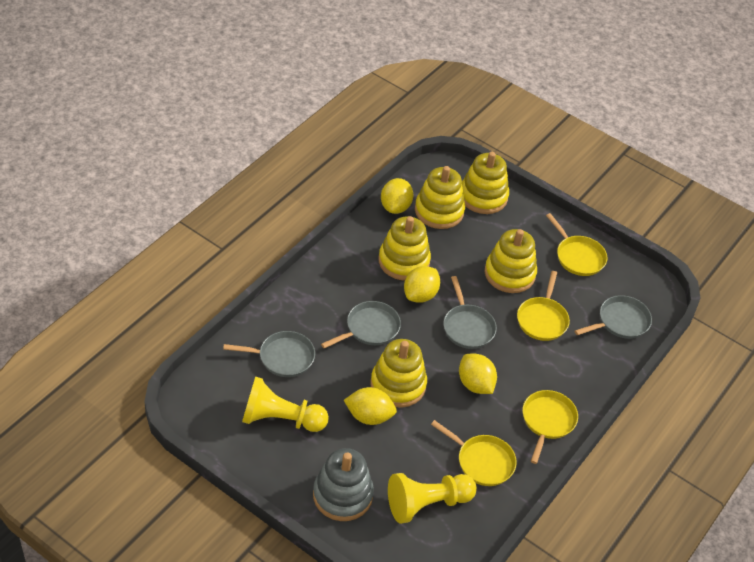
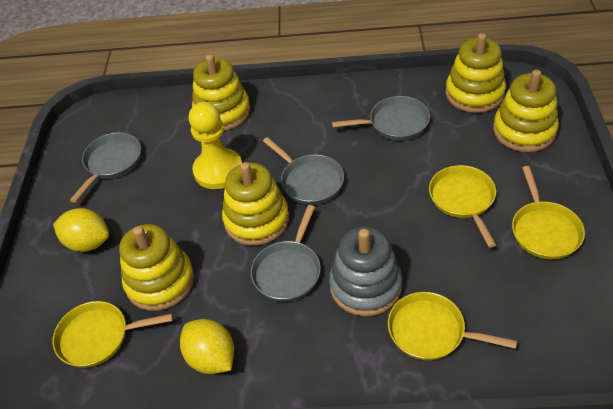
yellow lemon: 4 -> 2
yellow pawn: 2 -> 1

